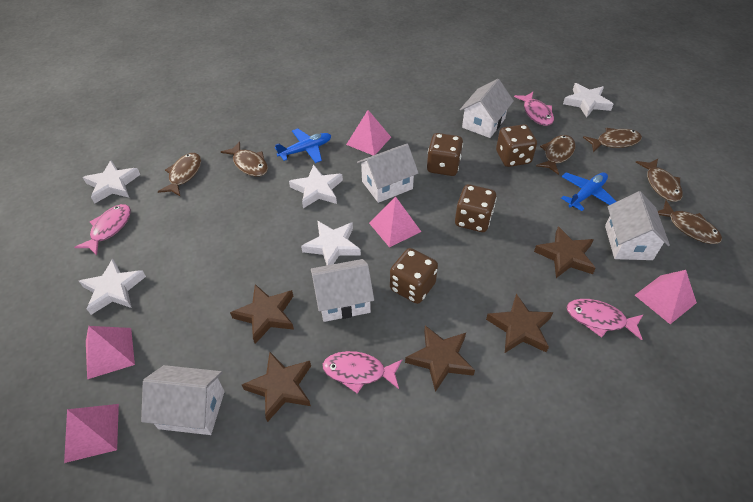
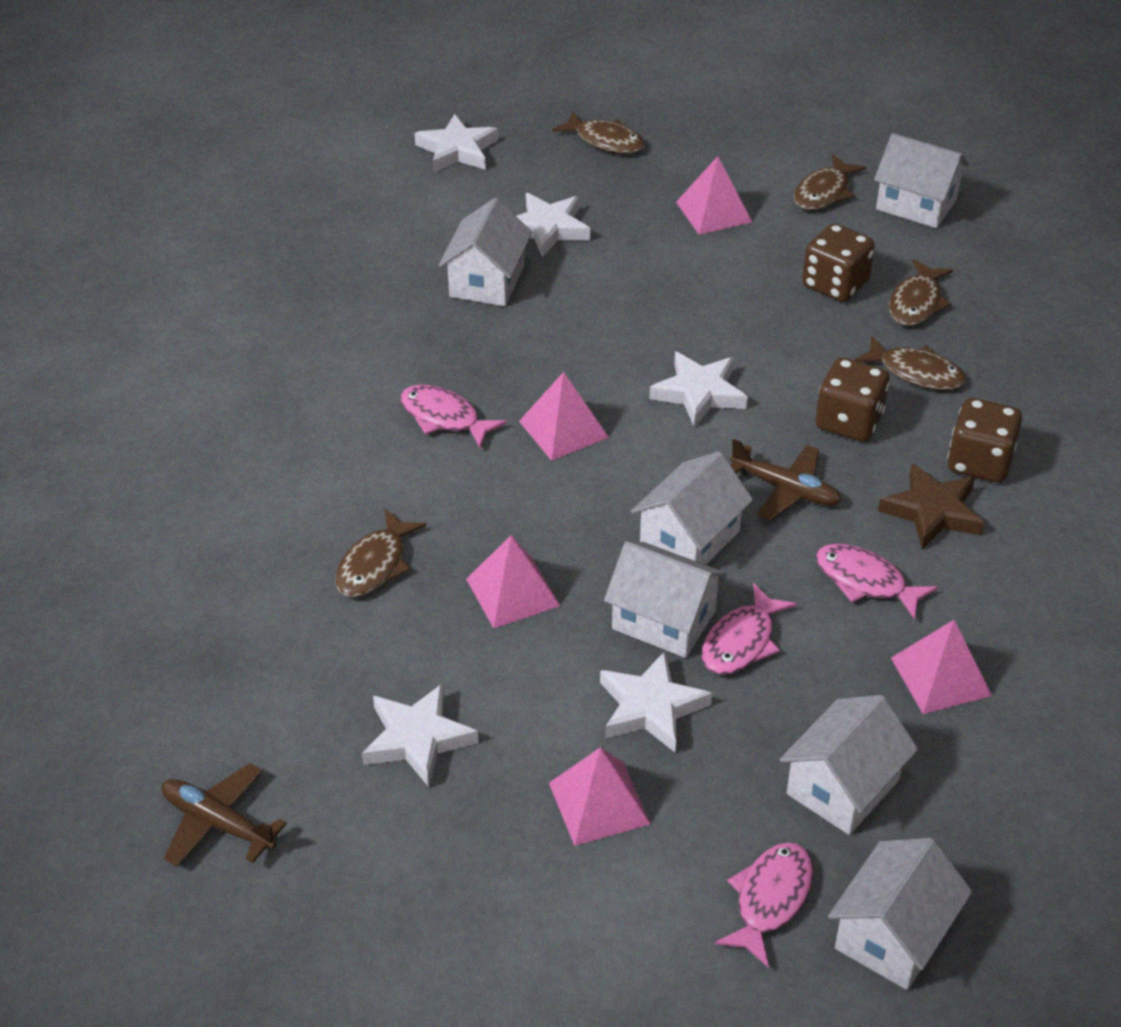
blue plane: 2 -> 0
brown dice: 4 -> 3
brown fish: 6 -> 5
brown plane: 0 -> 2
brown star: 5 -> 1
white house: 5 -> 6

